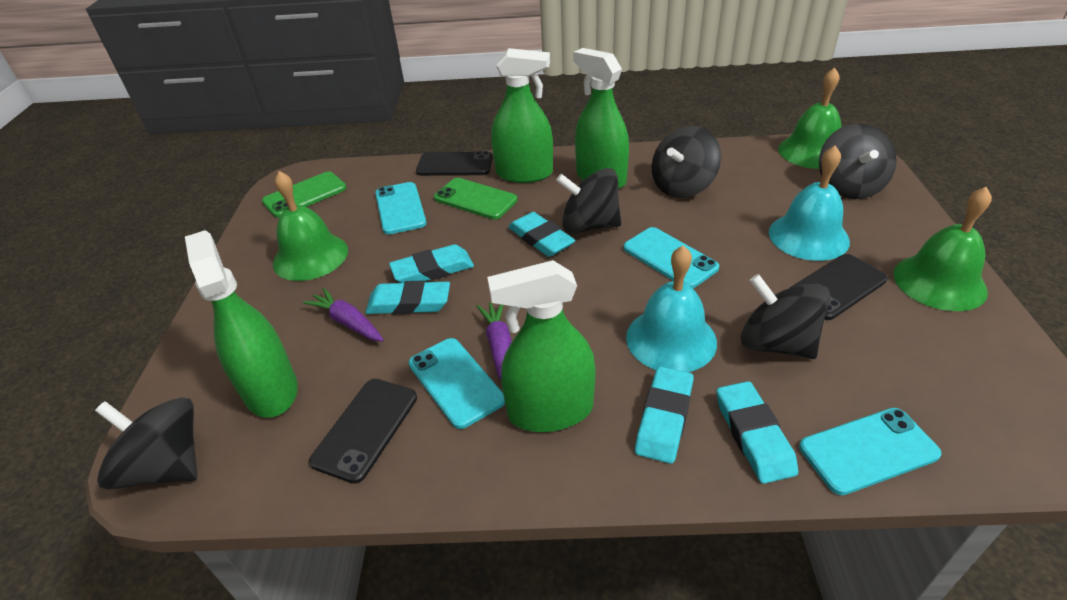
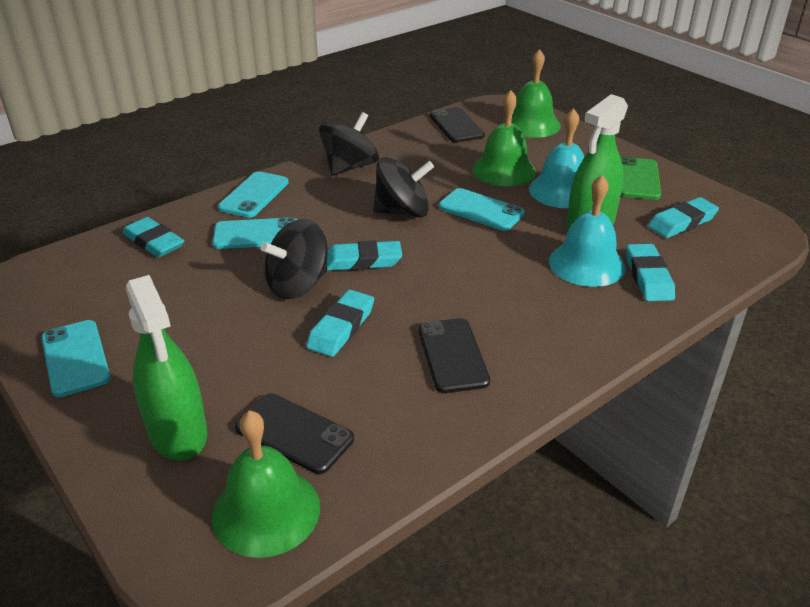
black spinning top: 5 -> 3
green phone: 2 -> 1
green spray bottle: 4 -> 2
purple carrot: 2 -> 0

